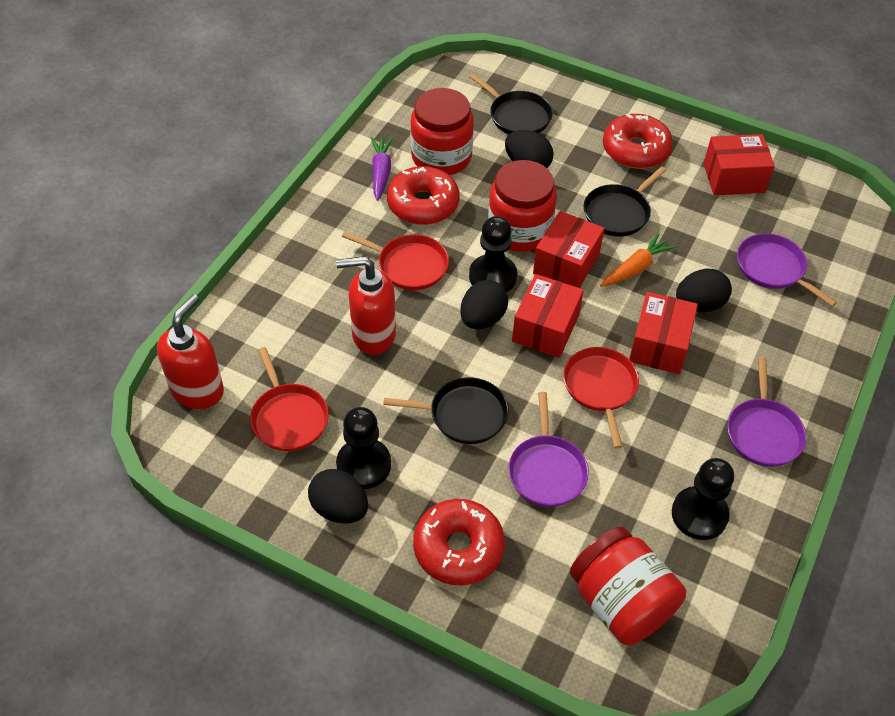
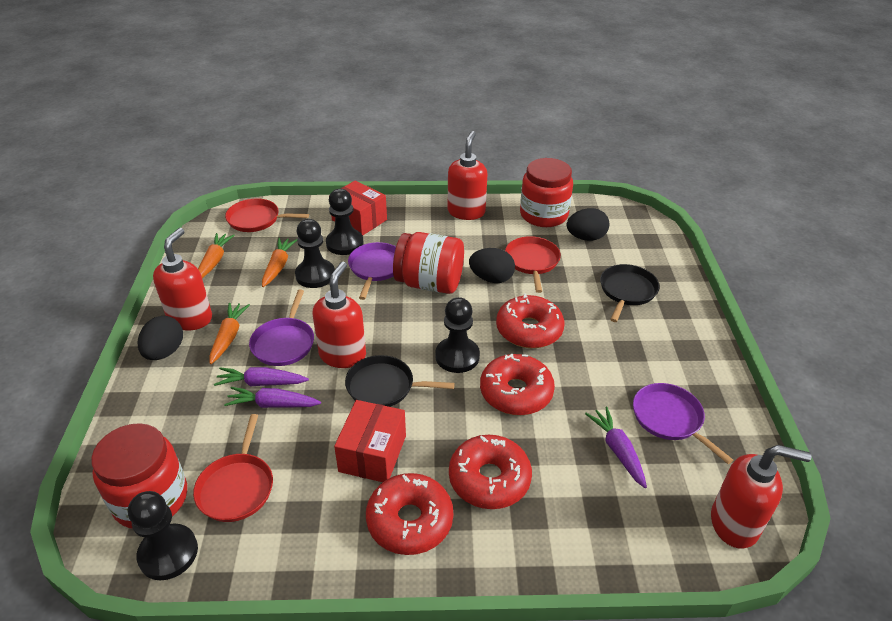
black egg: 4 -> 3
black pan: 3 -> 2
black pawn: 3 -> 4
orange carrot: 1 -> 3
purple carrot: 1 -> 3
red box: 4 -> 2
red donut: 3 -> 4
red soap dispenser: 2 -> 4

